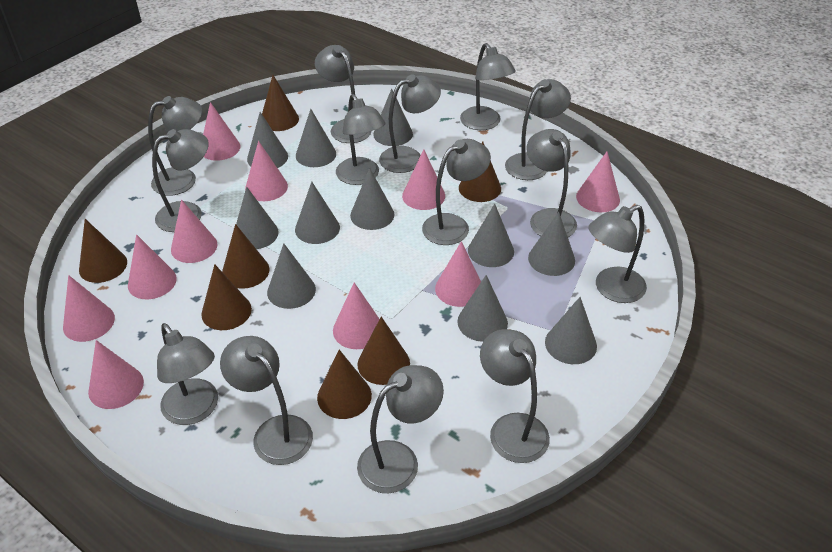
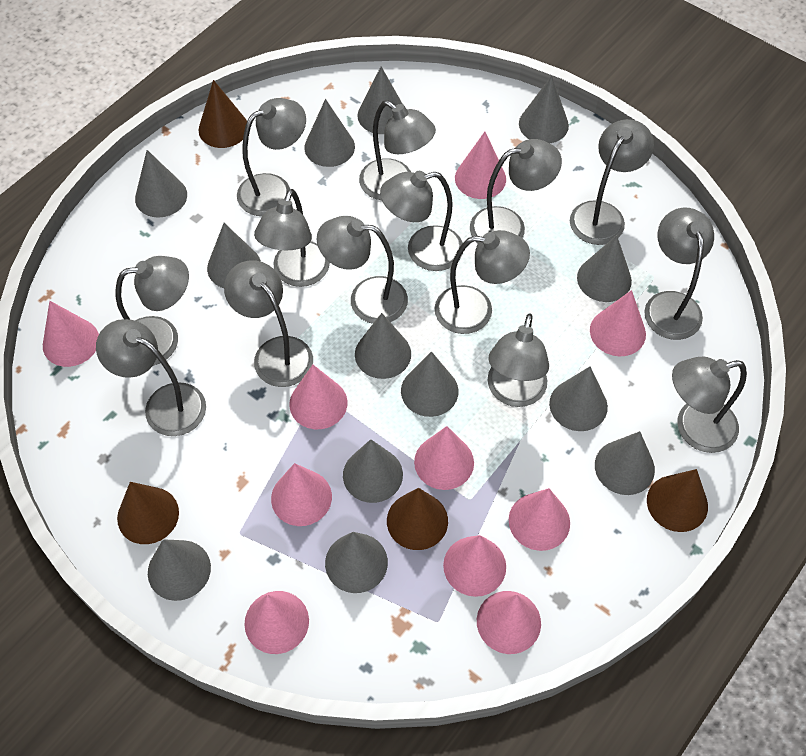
brown cone: 7 -> 4
grey cone: 11 -> 13

